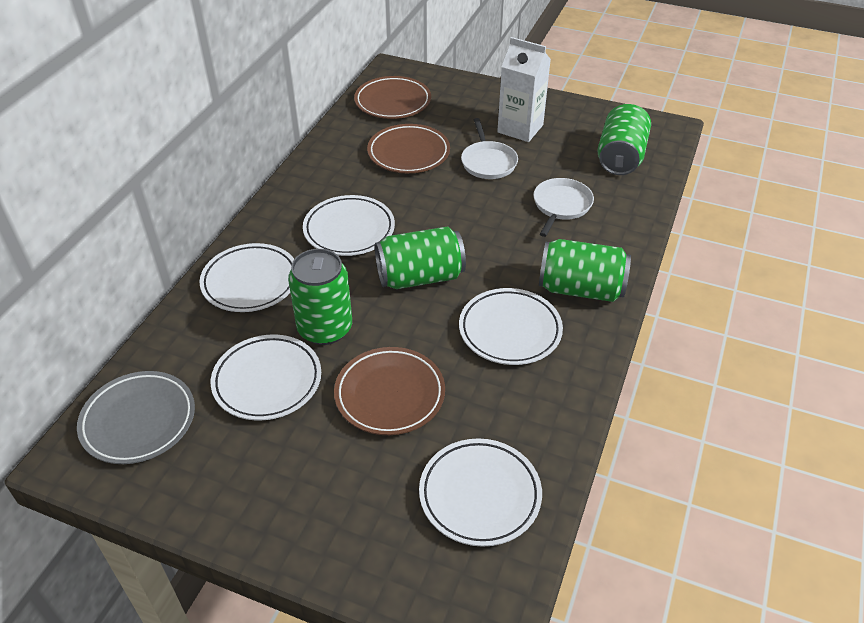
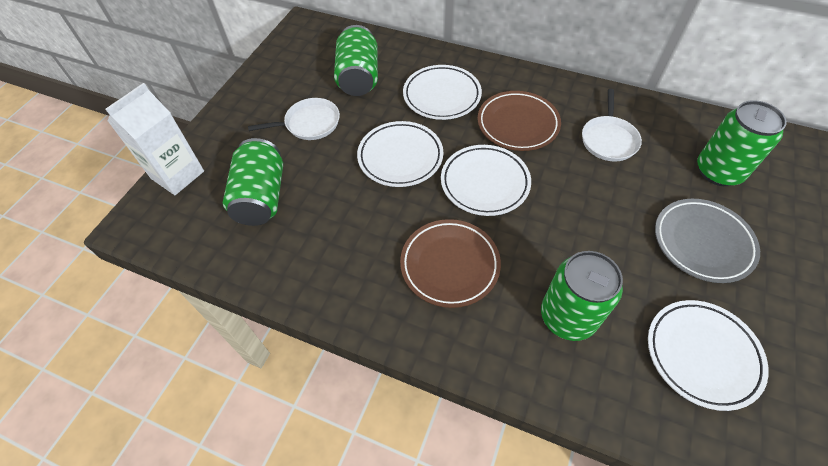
brown plate: 3 -> 2
white plate: 5 -> 4

